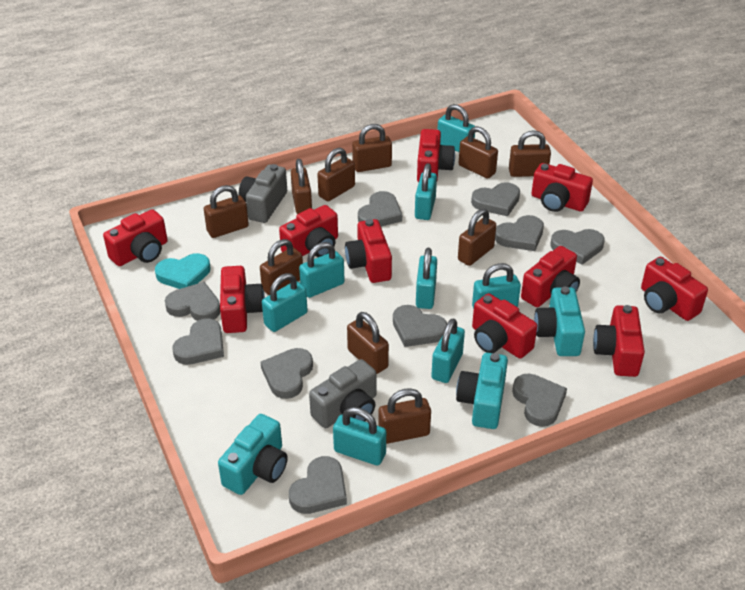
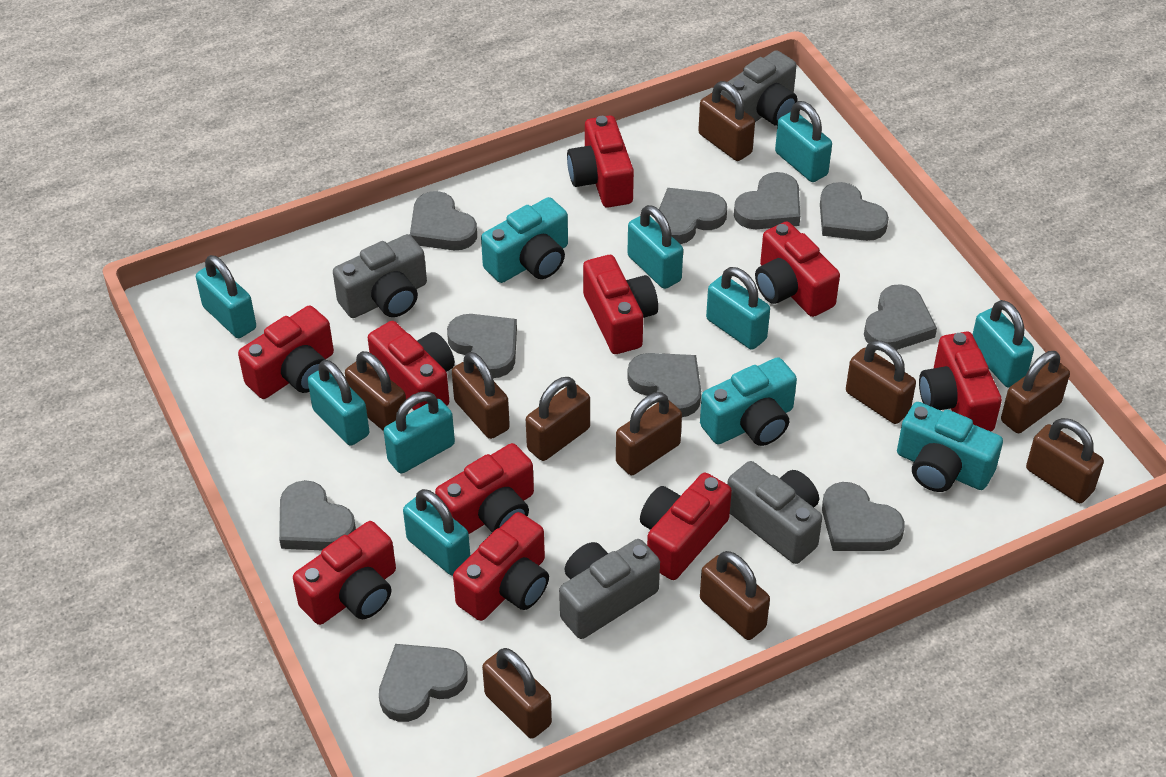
grey camera: 2 -> 4
turquoise heart: 1 -> 0

